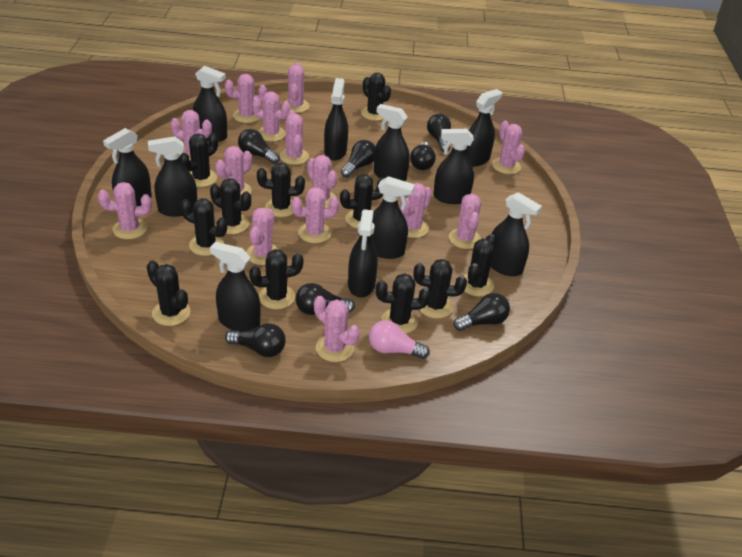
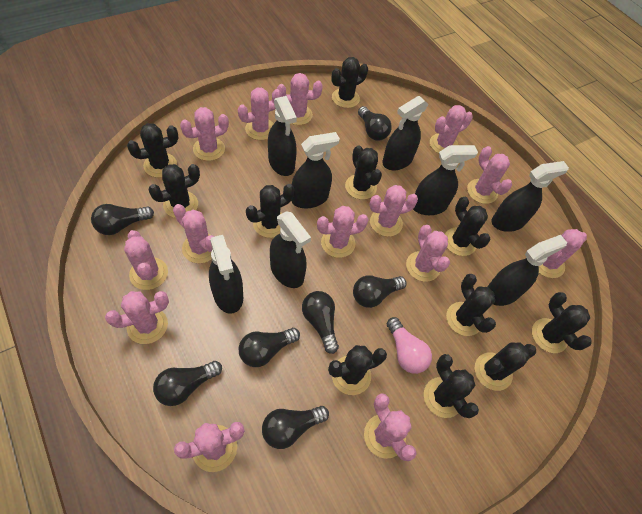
black spray bottle: 11 -> 8

